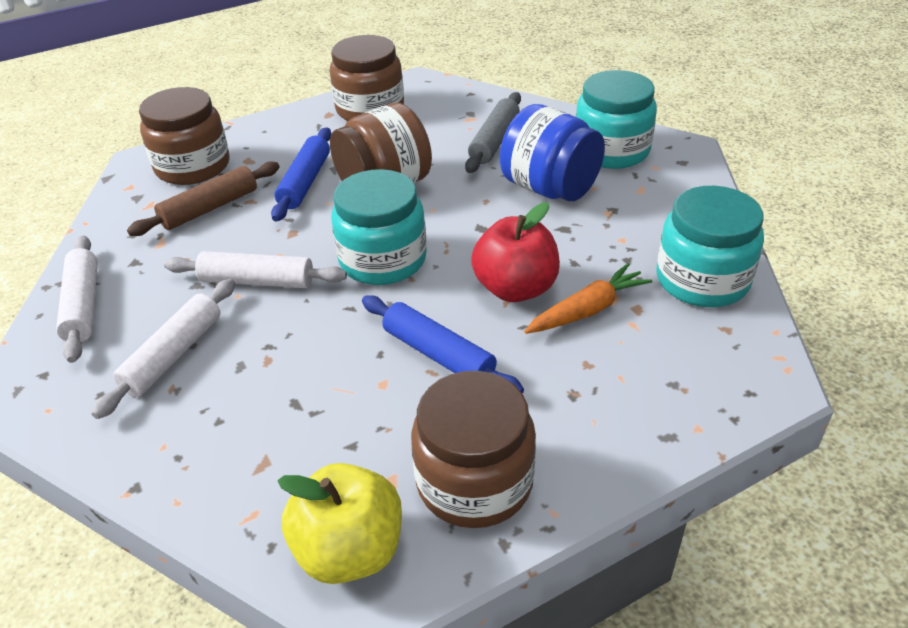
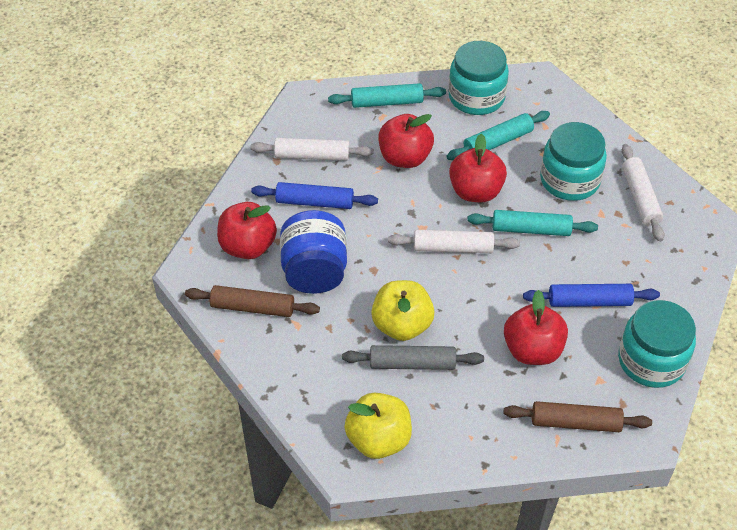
brown jar: 4 -> 0
brown rolling pin: 1 -> 2
orange carrot: 1 -> 0
red apple: 1 -> 4
turquoise rolling pin: 0 -> 3
yellow apple: 1 -> 2

